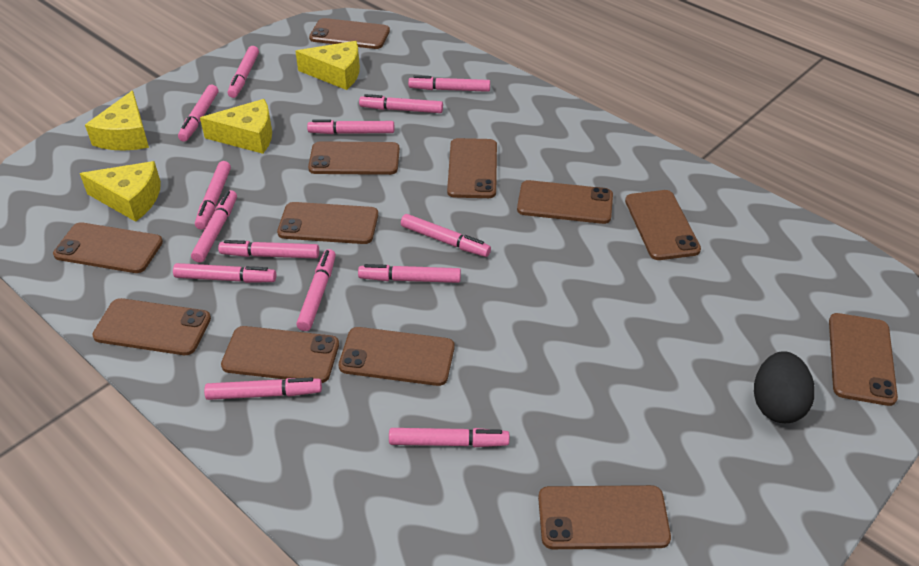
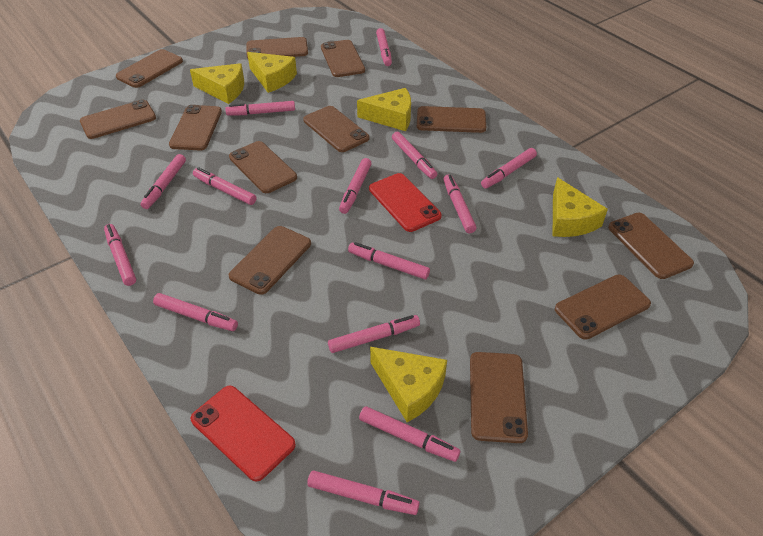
black egg: 1 -> 0
red phone: 0 -> 2
yellow cheese: 4 -> 5

